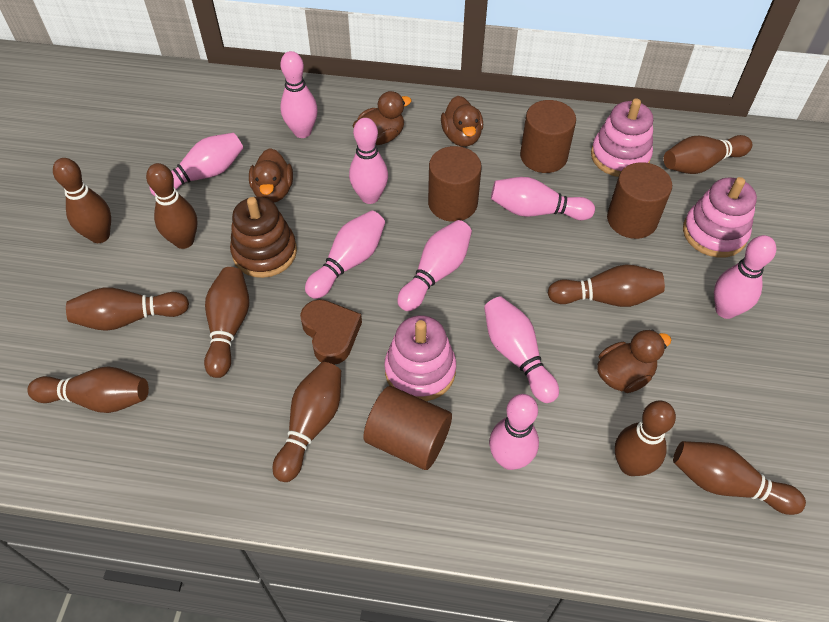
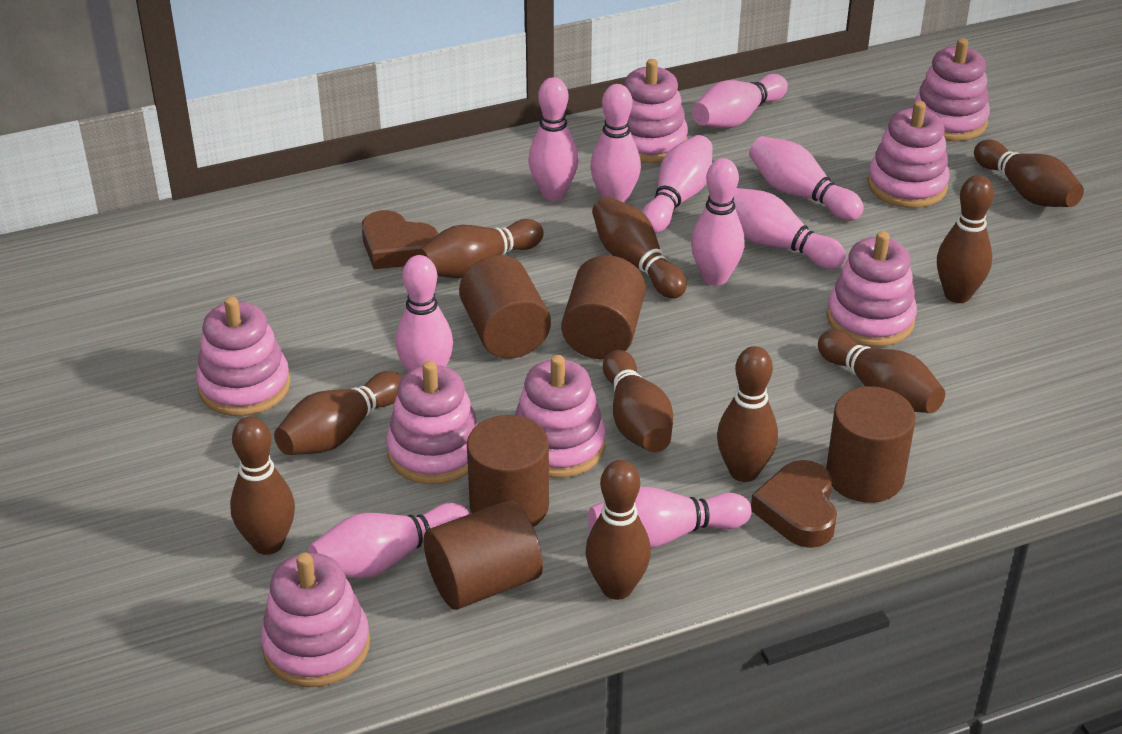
brown cylinder: 4 -> 5
brown duck: 4 -> 0
brown heart: 1 -> 2
brown stacking toy: 1 -> 0
pink bowling pin: 9 -> 10
pink stacking toy: 3 -> 8

